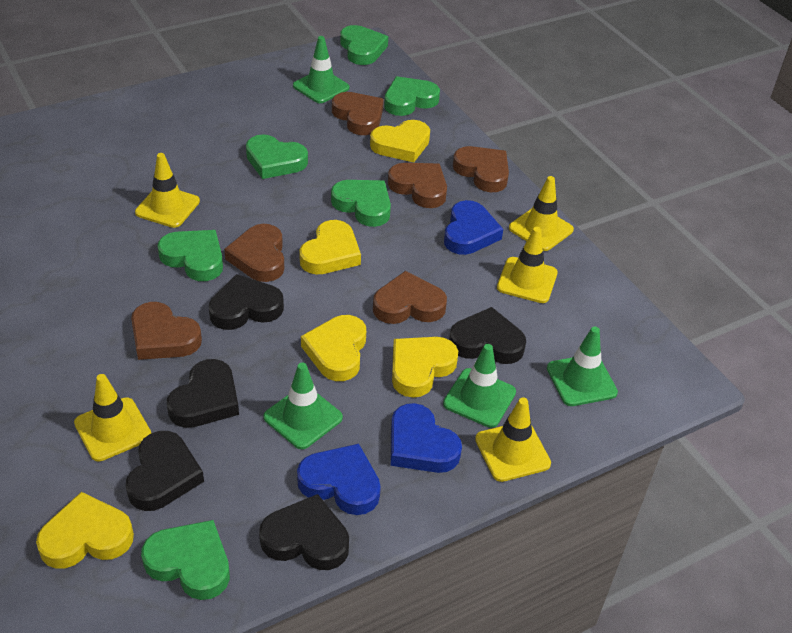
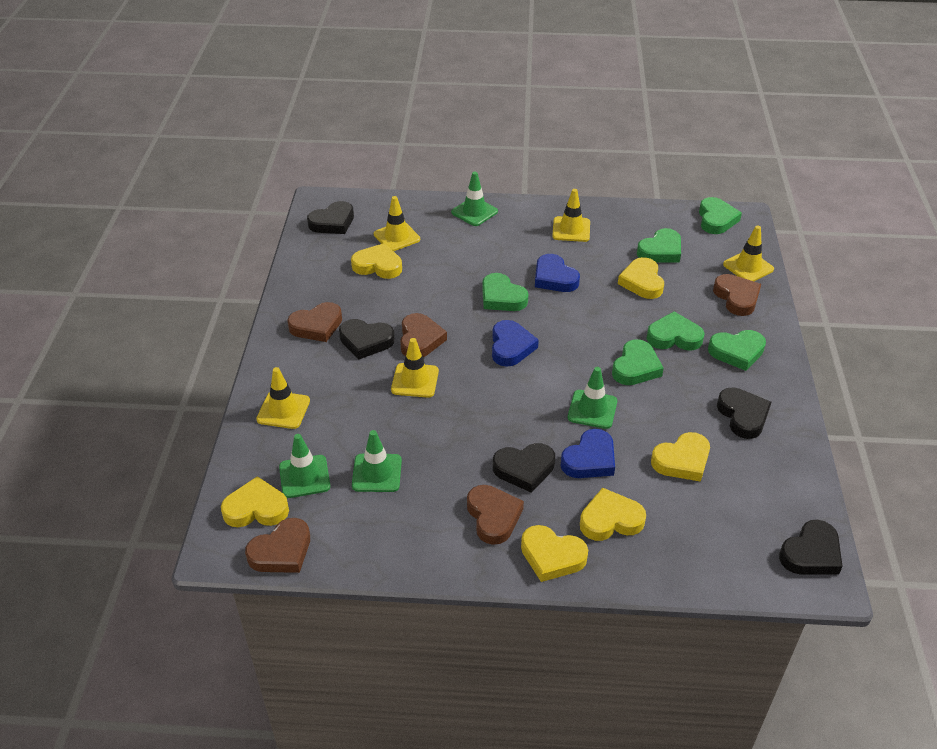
brown heart: 6 -> 5
yellow heart: 5 -> 6

